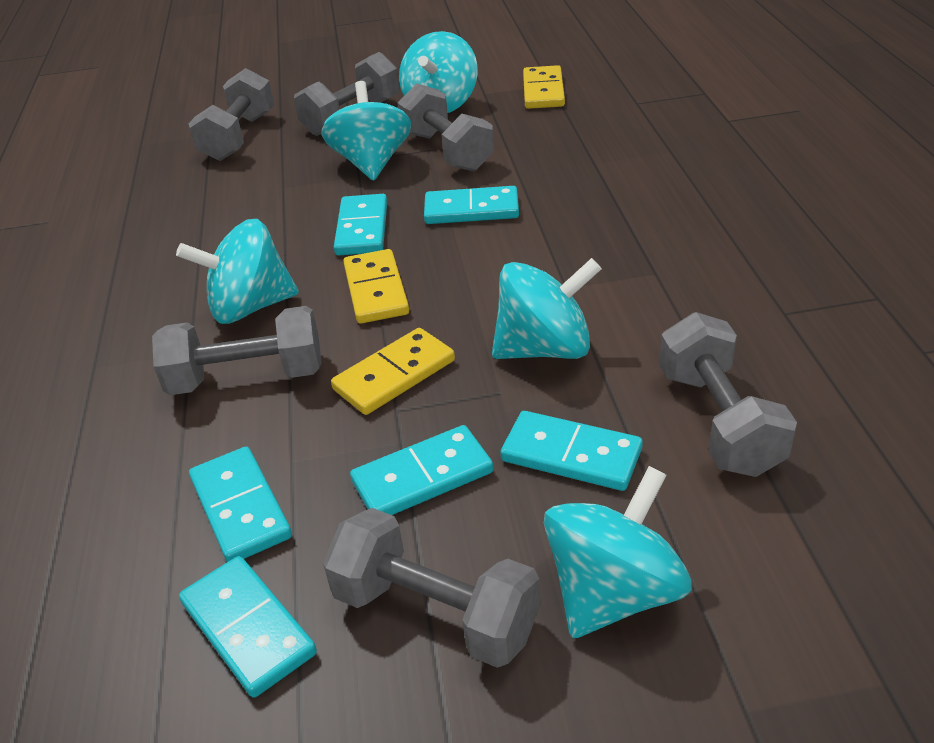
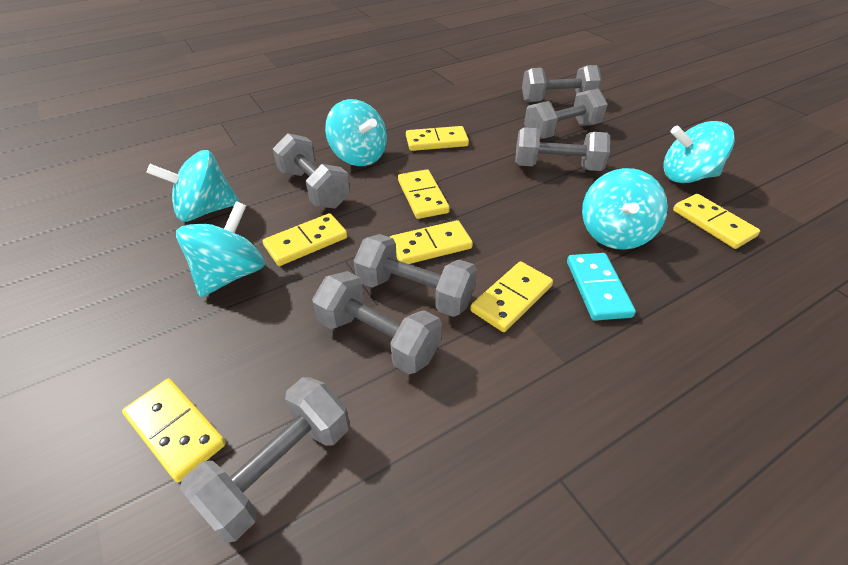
grey dumbbell: 6 -> 7
turquoise domino: 6 -> 1
yellow domino: 3 -> 7

